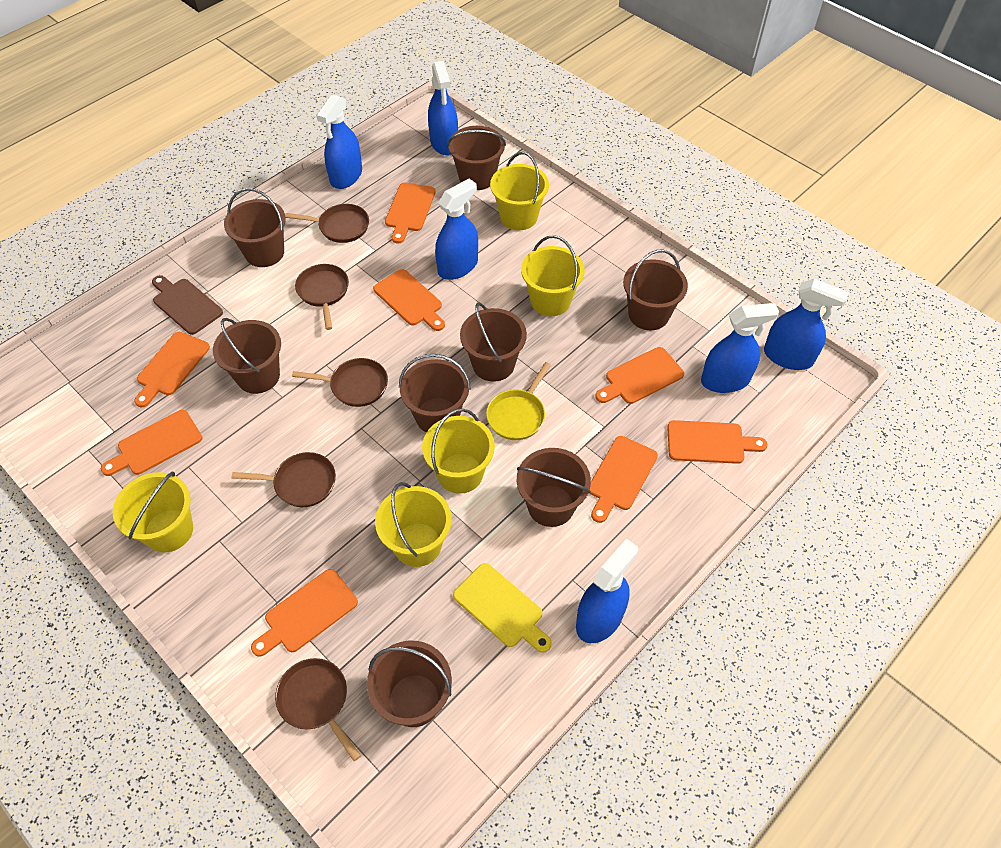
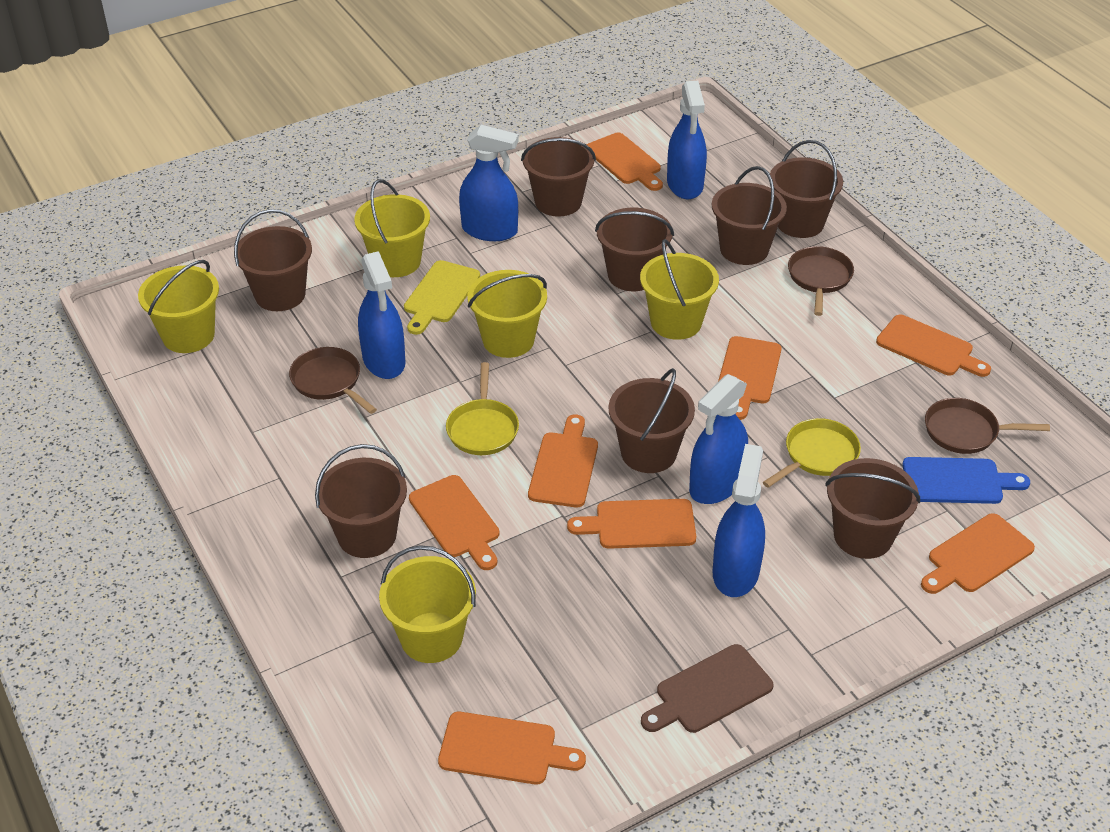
blue cutting board: 0 -> 1
blue spray bottle: 6 -> 5
brown pan: 5 -> 3
yellow pan: 1 -> 2

